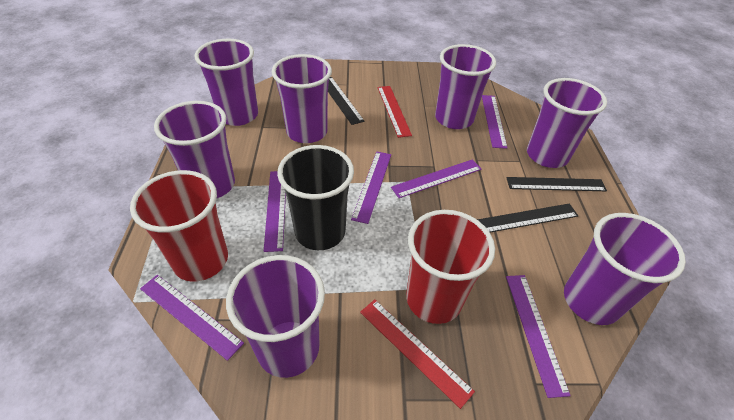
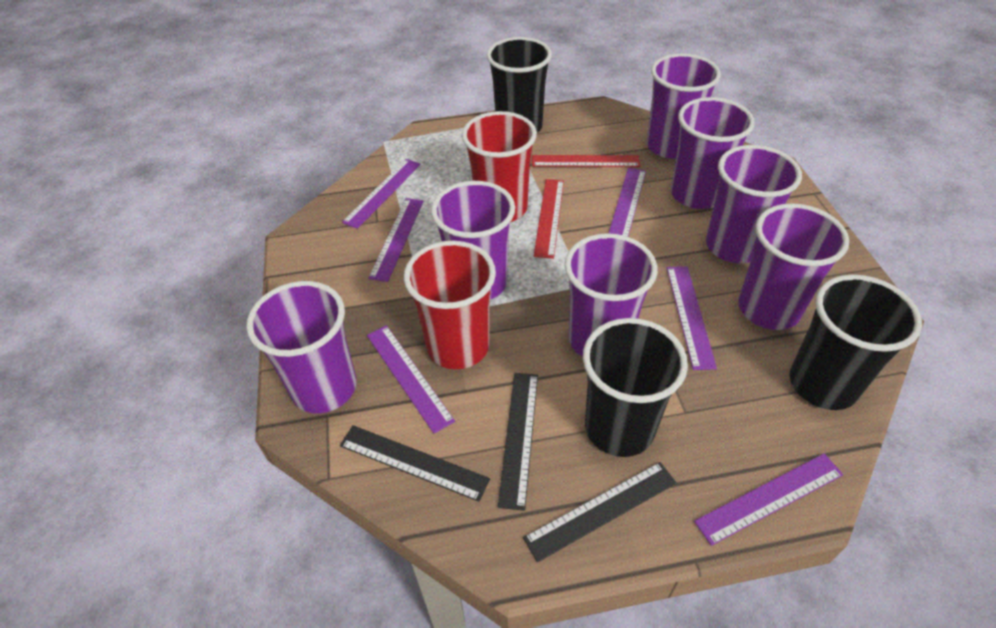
black cup: 1 -> 3

